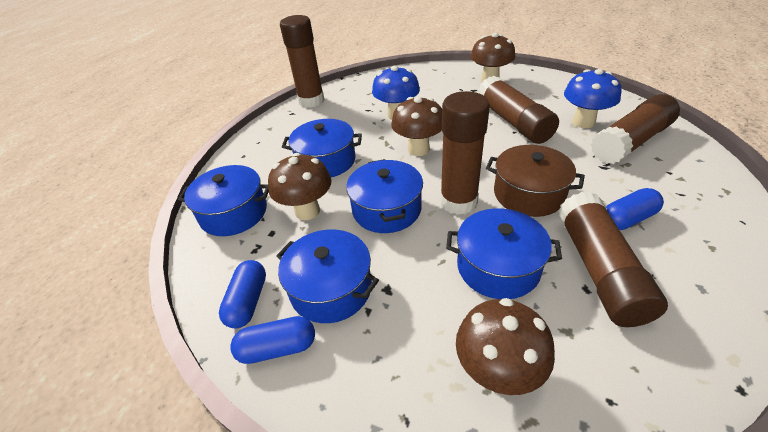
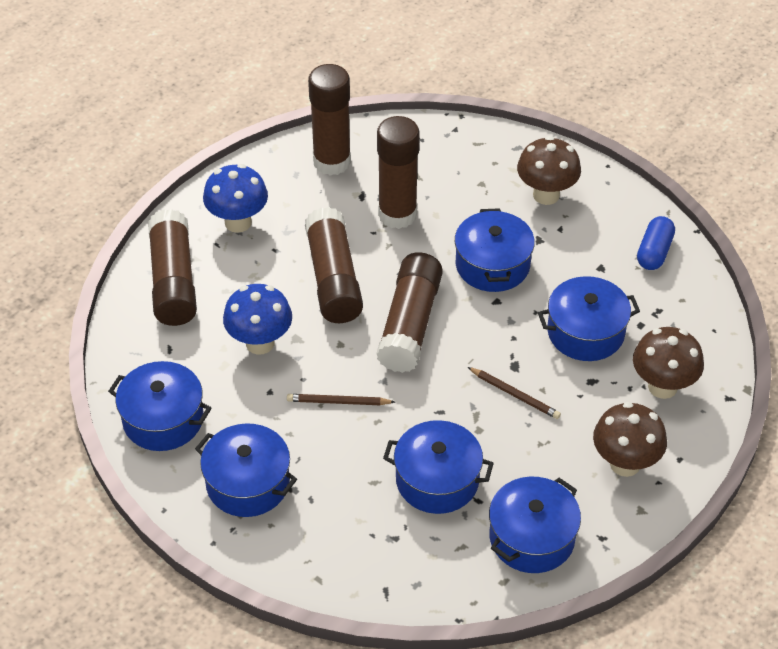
blue capsule: 3 -> 1
blue pot: 5 -> 6
brown mushroom: 4 -> 3
brown pencil: 0 -> 2
brown pot: 1 -> 0

